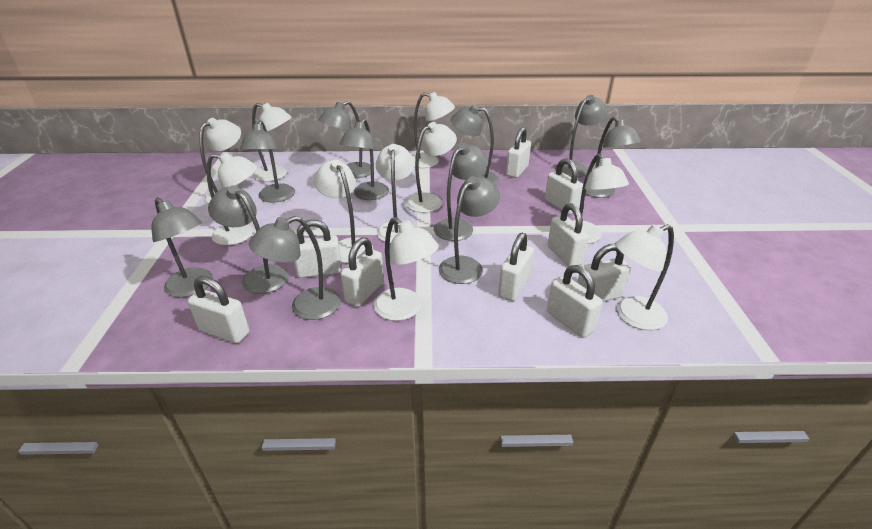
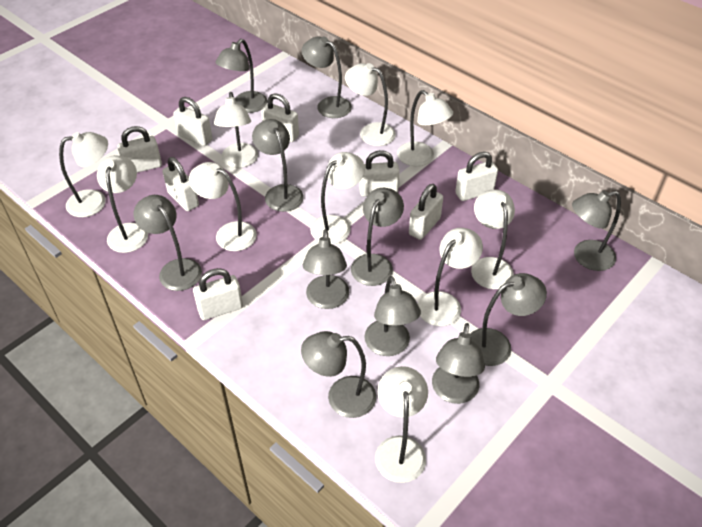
white padlock: 9 -> 8

